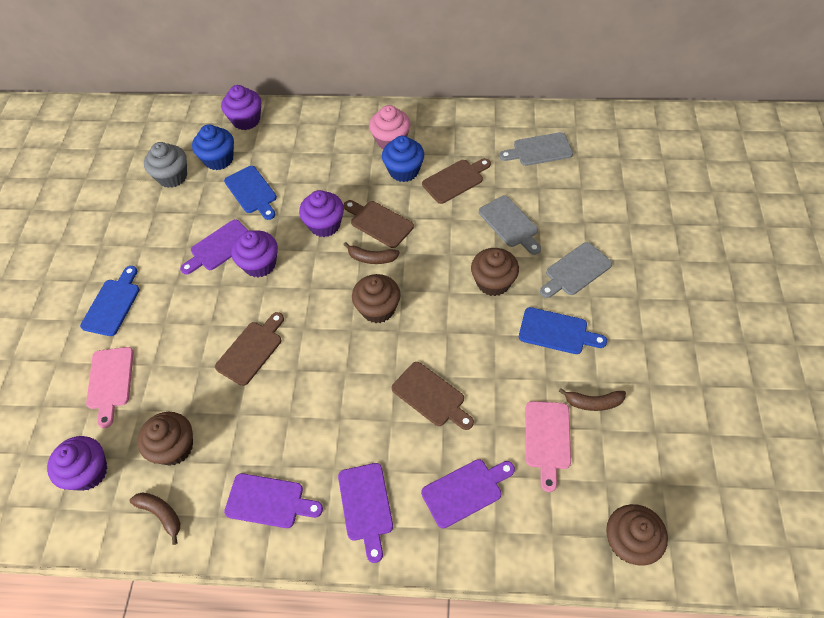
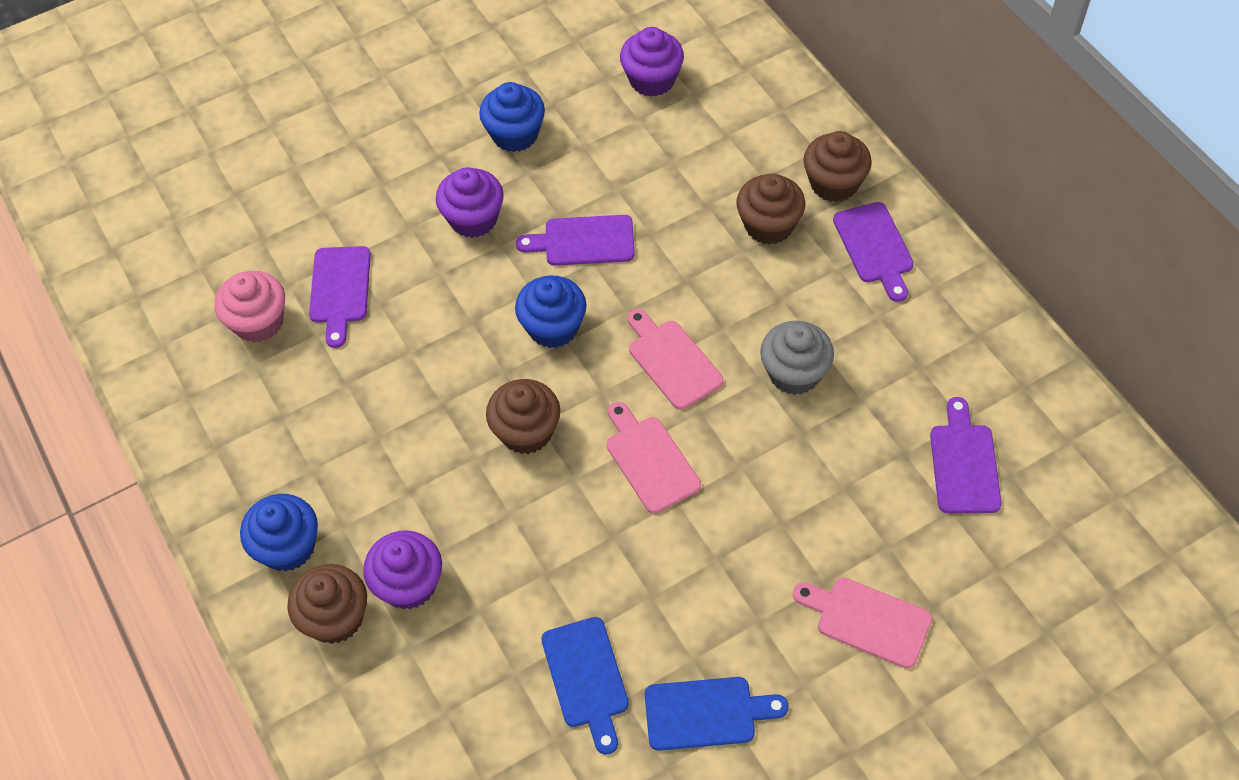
blue cupcake: 2 -> 3
blue cutting board: 3 -> 2
brown banana: 3 -> 0
brown cutting board: 4 -> 0
grey cutting board: 3 -> 0
pink cutting board: 2 -> 3
purple cupcake: 4 -> 3

